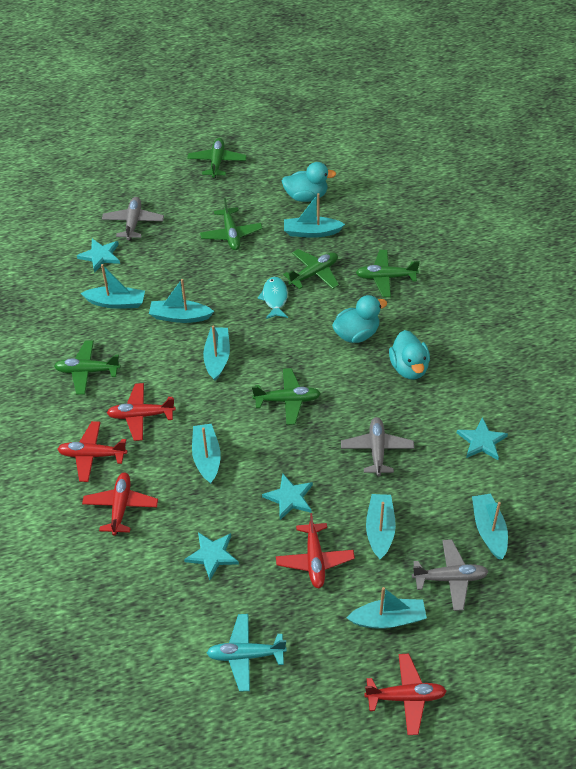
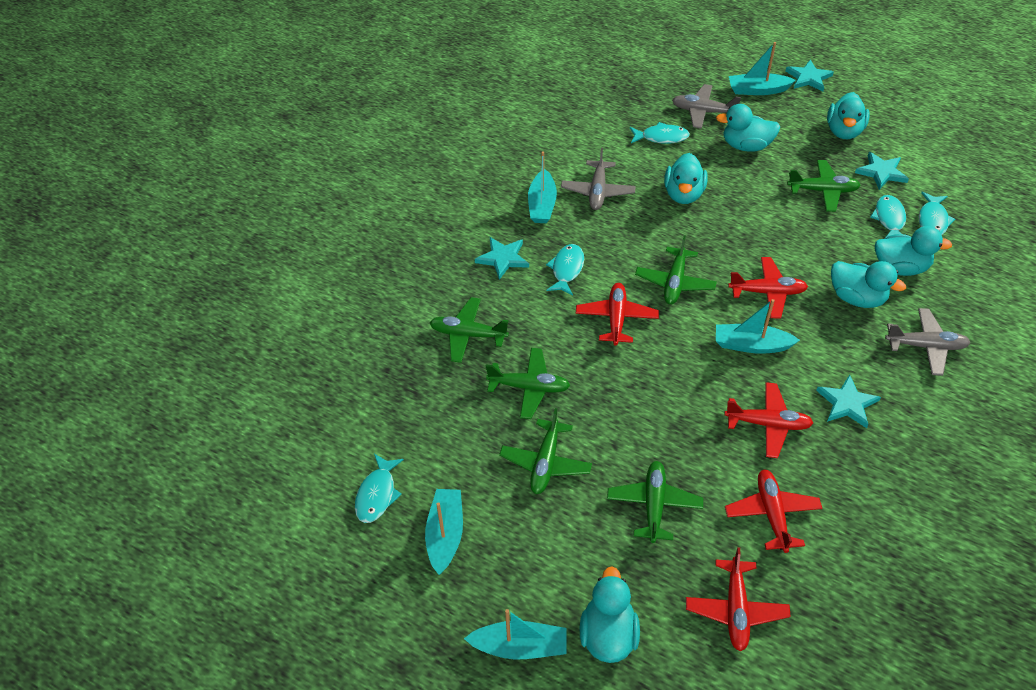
turquoise boat: 8 -> 5
turquoise duck: 3 -> 6
turquoise fish: 1 -> 5
turquoise plane: 1 -> 0

